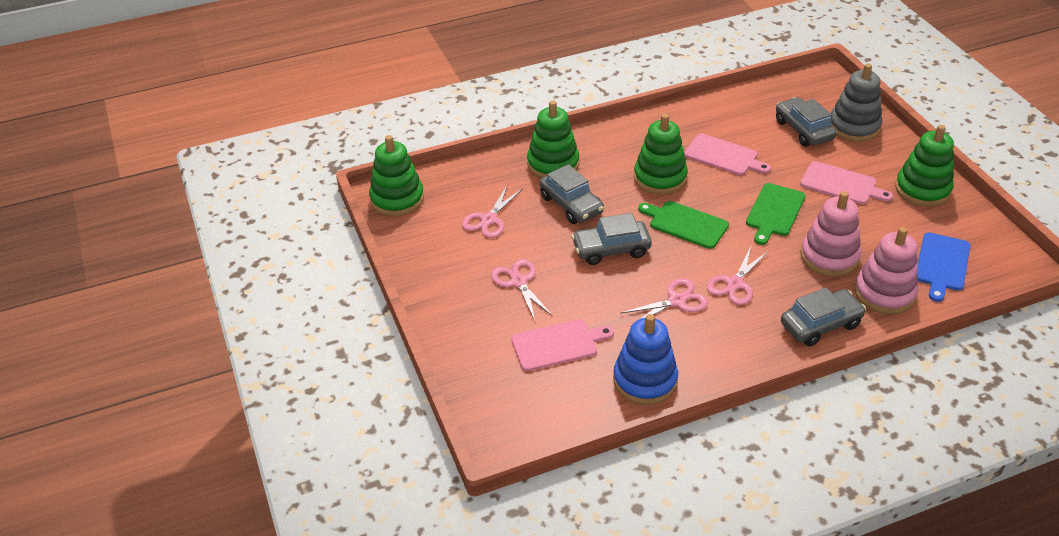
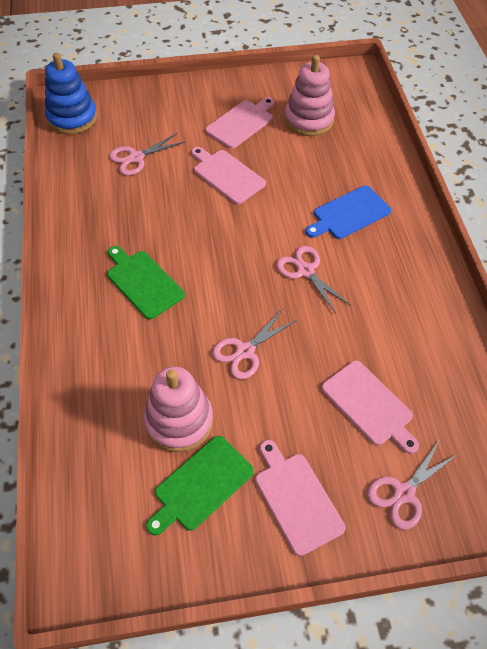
green stacking toy: 4 -> 0
grey car: 4 -> 0
grey stacking toy: 1 -> 0
pink cutting board: 3 -> 4

